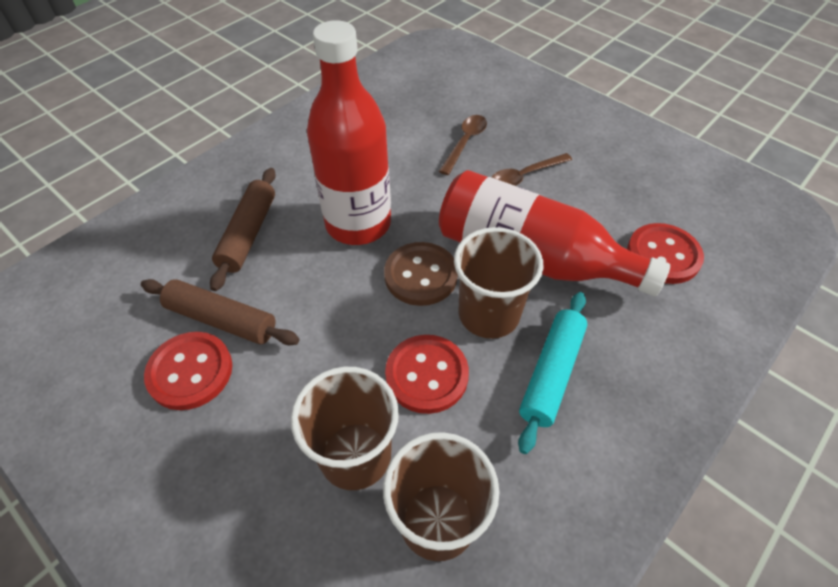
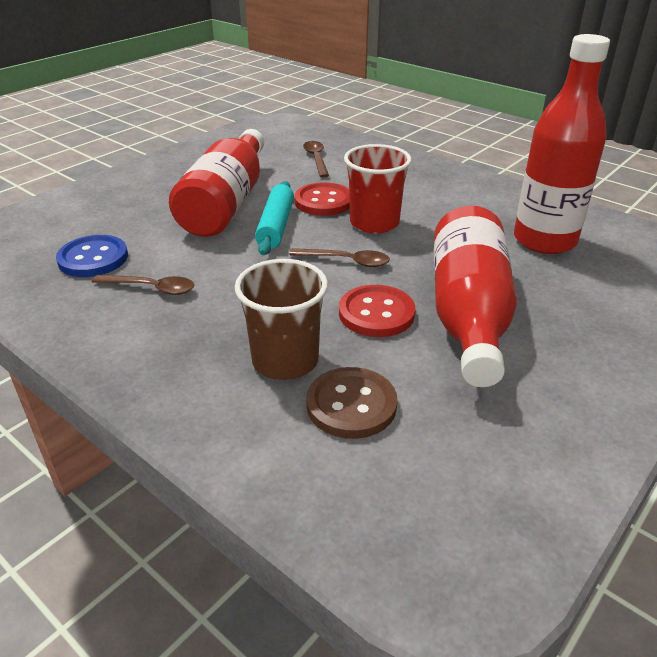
blue button: 0 -> 1
brown cup: 3 -> 1
brown rolling pin: 2 -> 0
brown spoon: 2 -> 3
red bottle: 2 -> 3
red button: 3 -> 2
red cup: 0 -> 1

